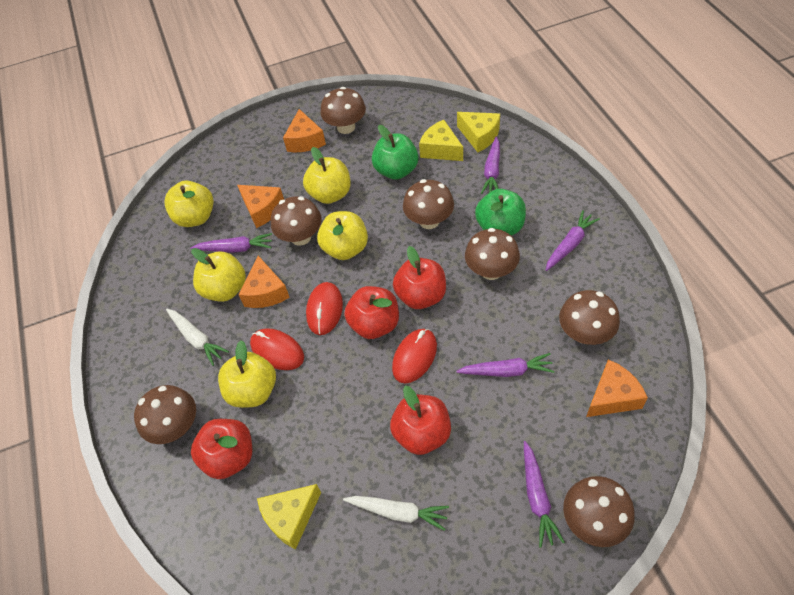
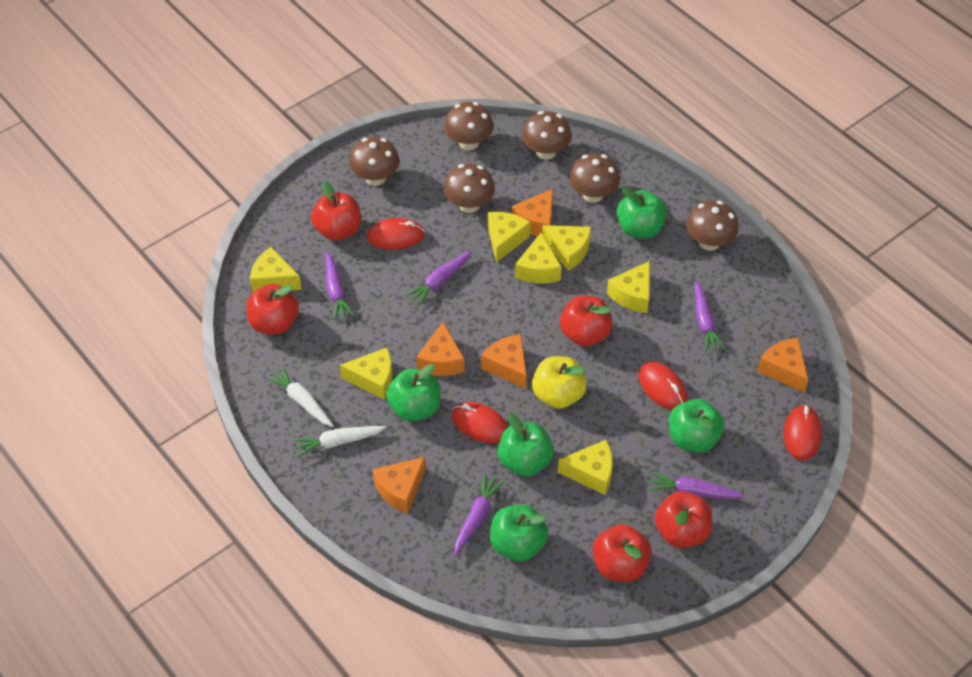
brown mushroom: 7 -> 6
green apple: 2 -> 5
orange cheese: 4 -> 5
red apple: 4 -> 5
red mouse: 3 -> 4
yellow apple: 5 -> 1
yellow cheese: 3 -> 7

